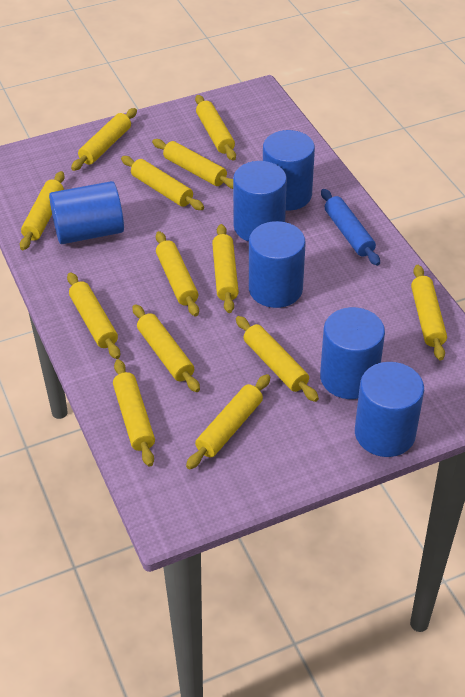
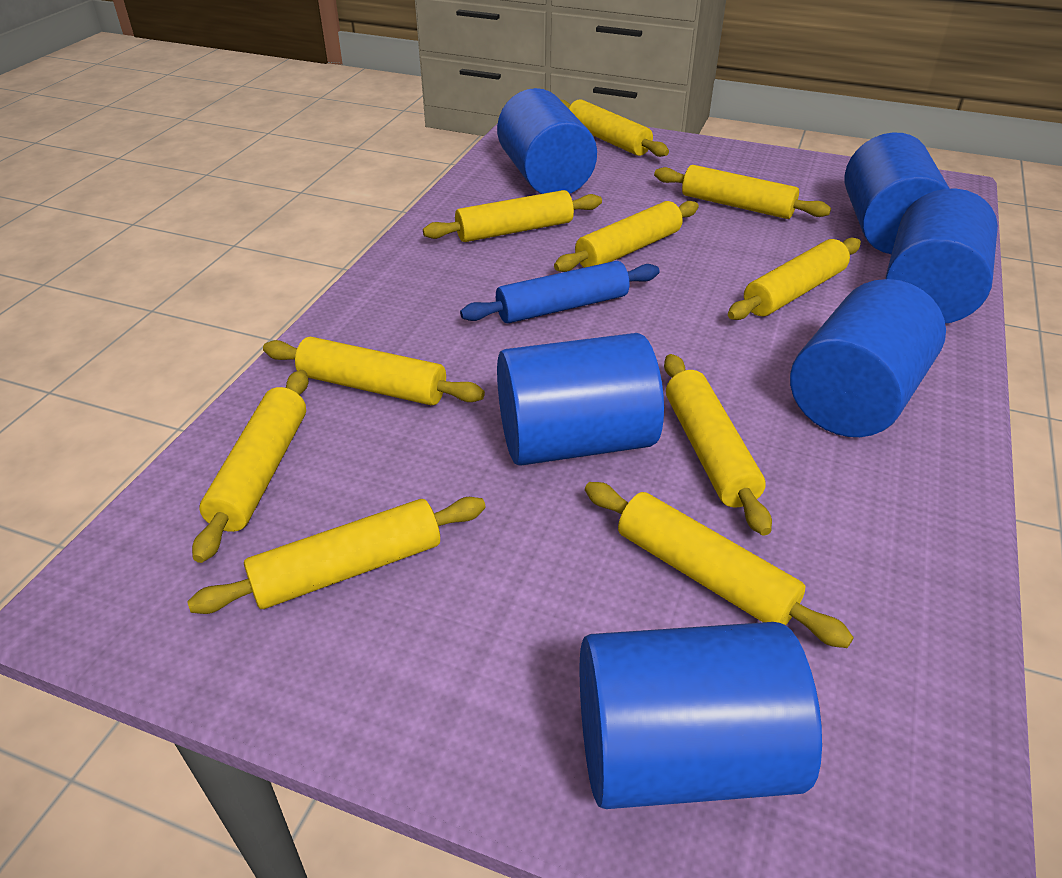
yellow rolling pin: 13 -> 10

